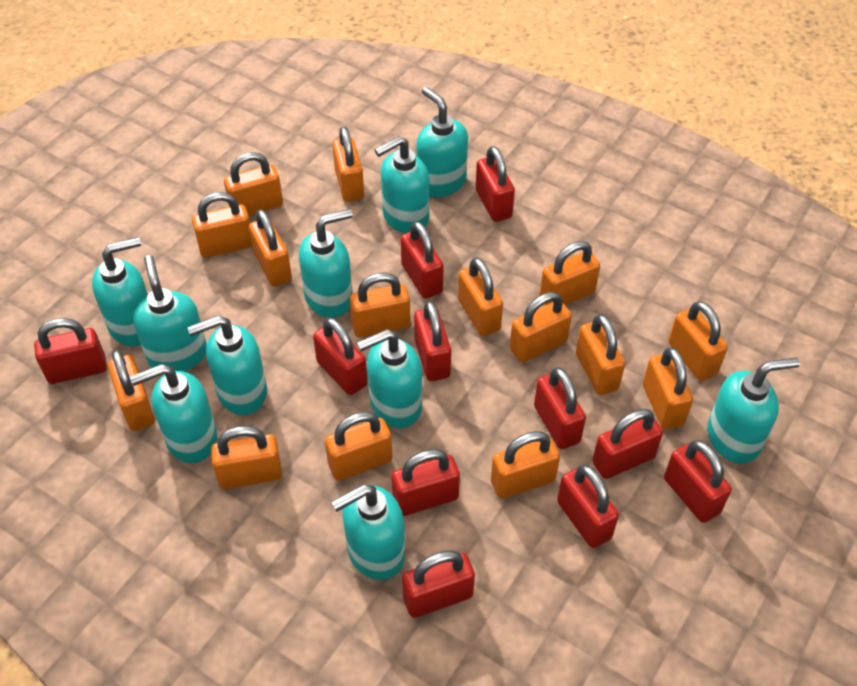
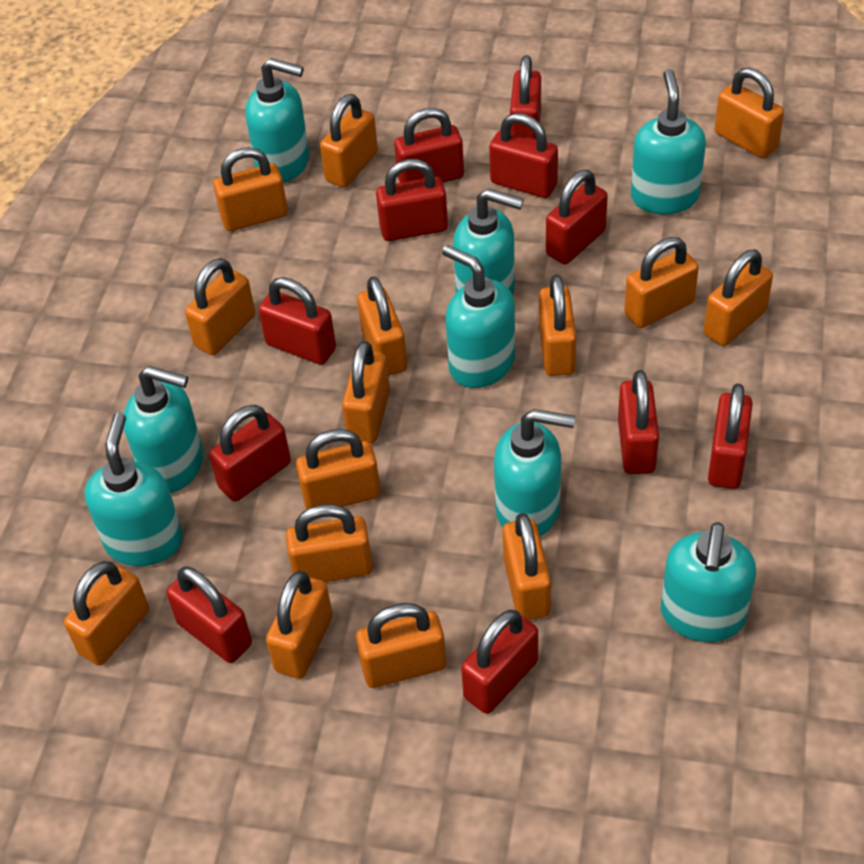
turquoise soap dispenser: 10 -> 8

